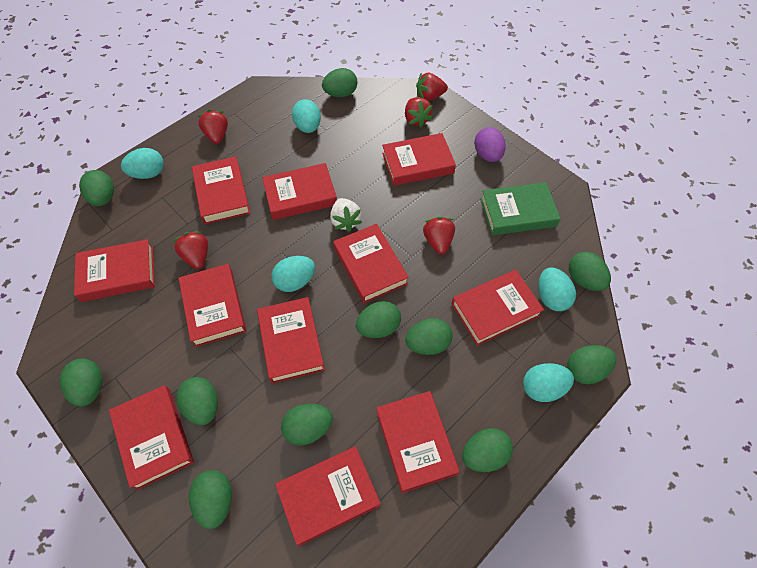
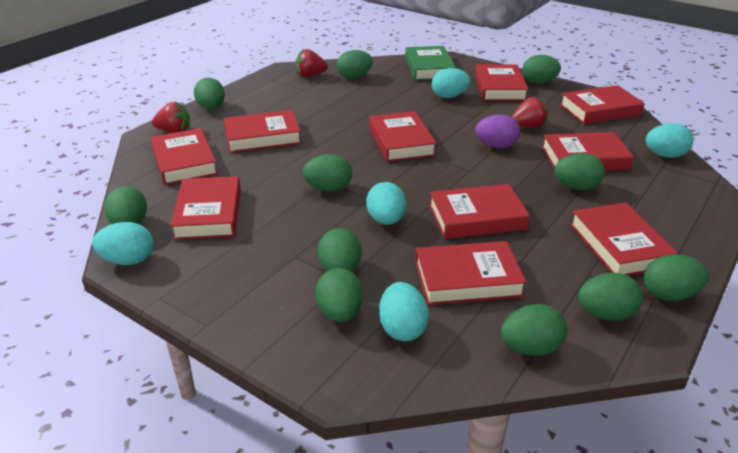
red book: 11 -> 10
red strawberry: 5 -> 3
white strawberry: 1 -> 0

